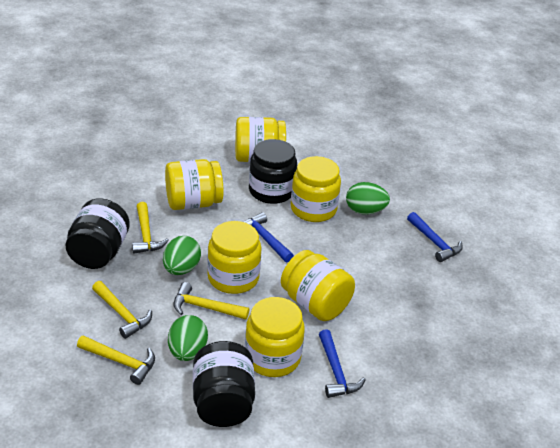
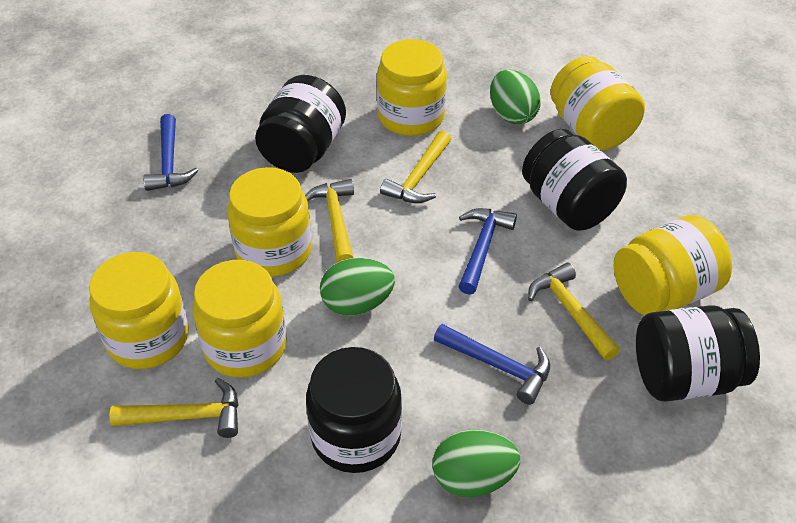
black jar: 3 -> 4

